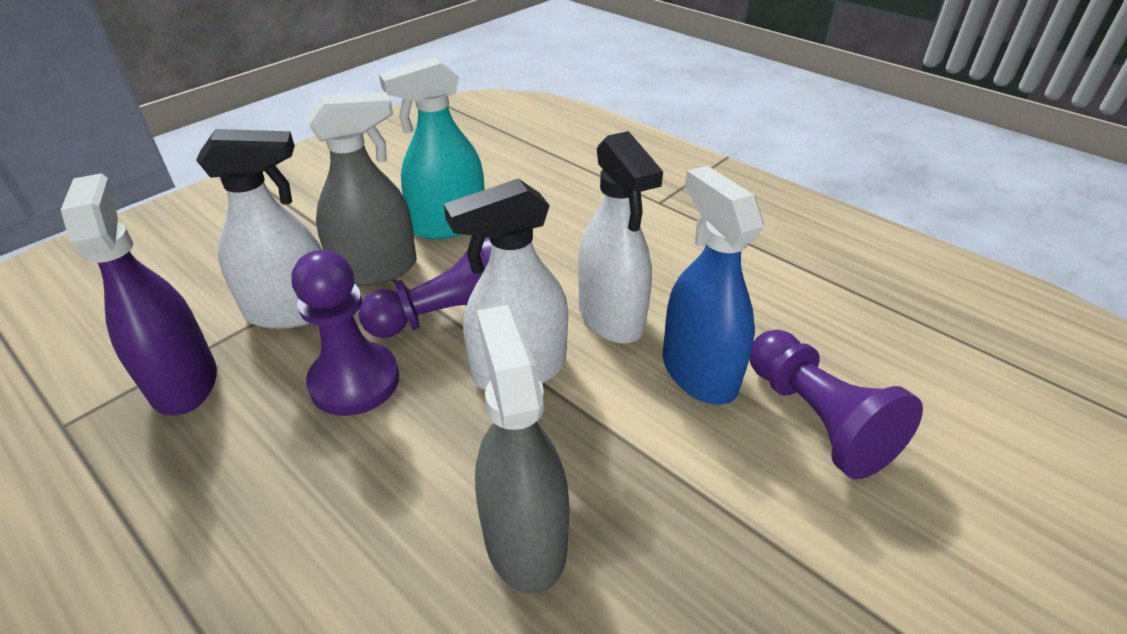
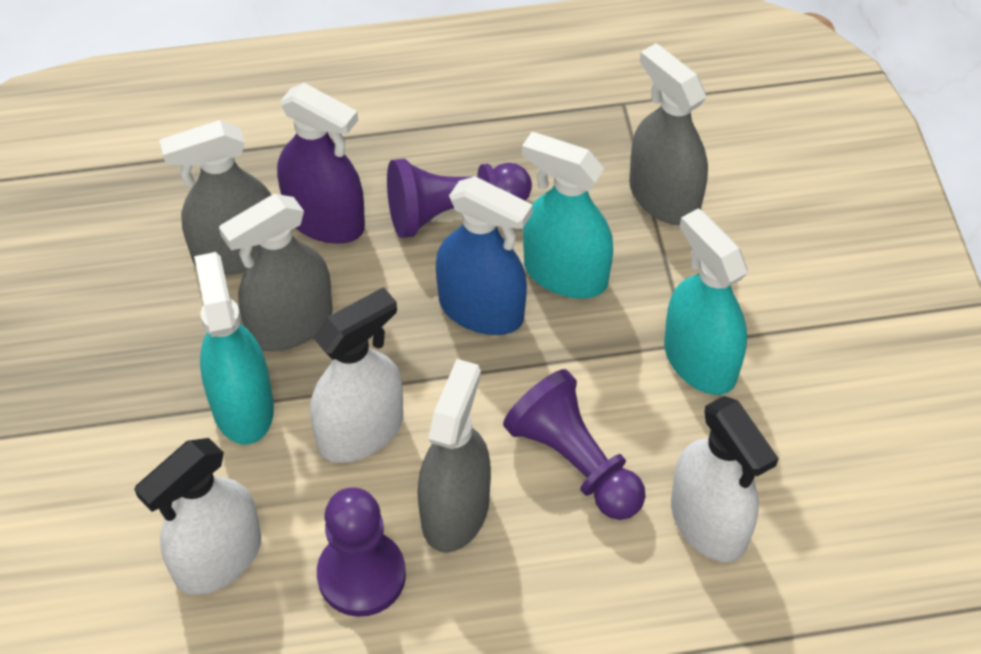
grey spray bottle: 2 -> 4
turquoise spray bottle: 1 -> 3

